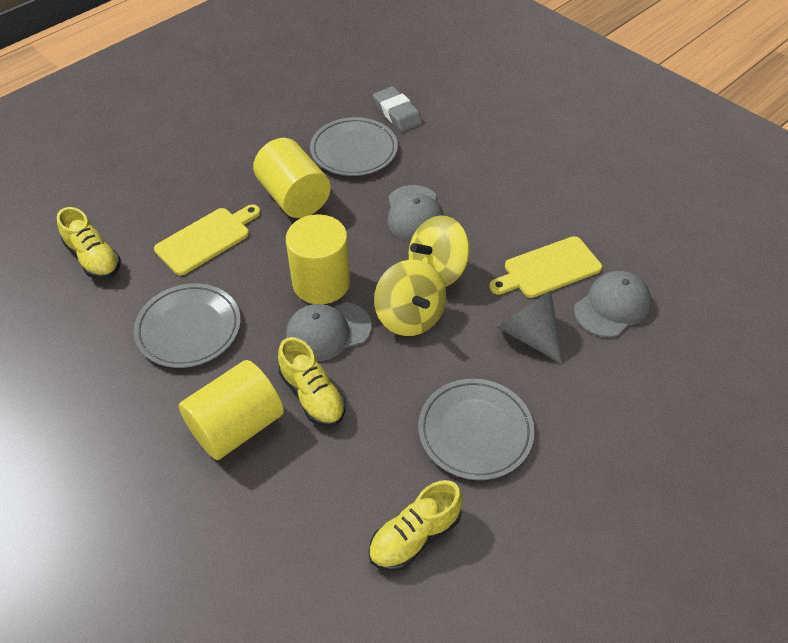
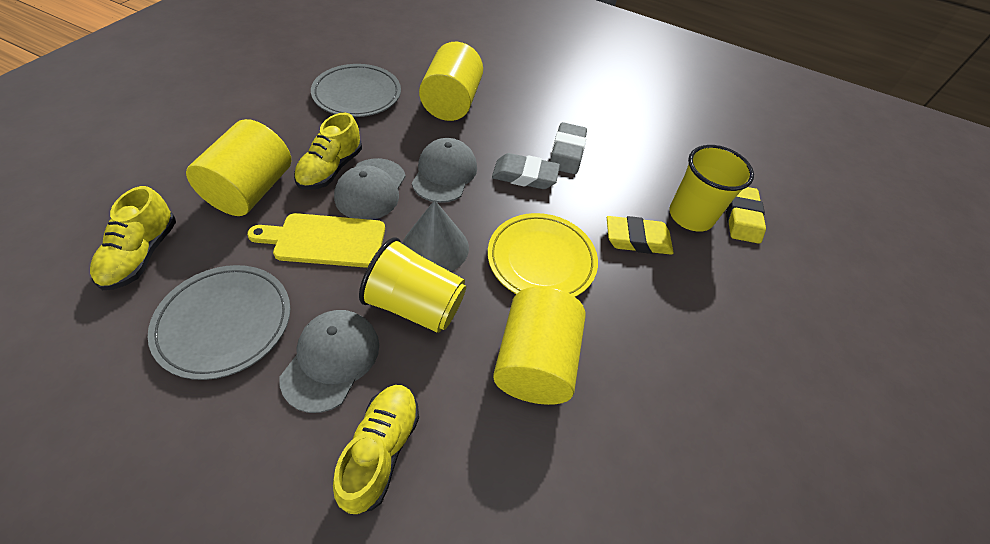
grey eraser: 1 -> 2
grey plate: 3 -> 2
yellow cup: 0 -> 2
yellow cutting board: 2 -> 1
yellow eraser: 0 -> 2
yellow plate: 0 -> 1
yellow spinning top: 2 -> 0

